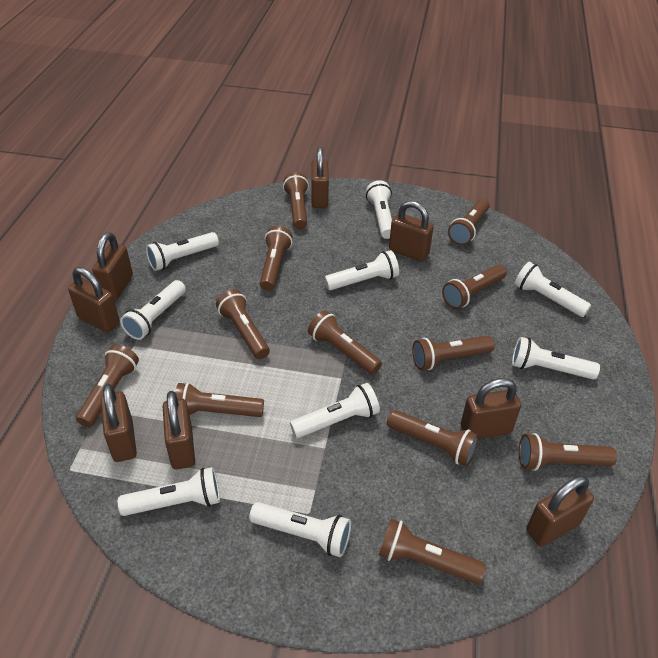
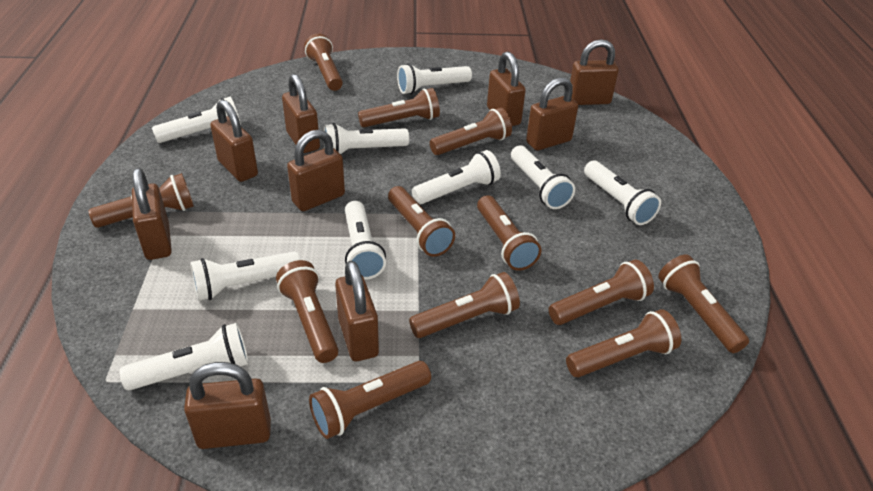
brown padlock: 8 -> 9

